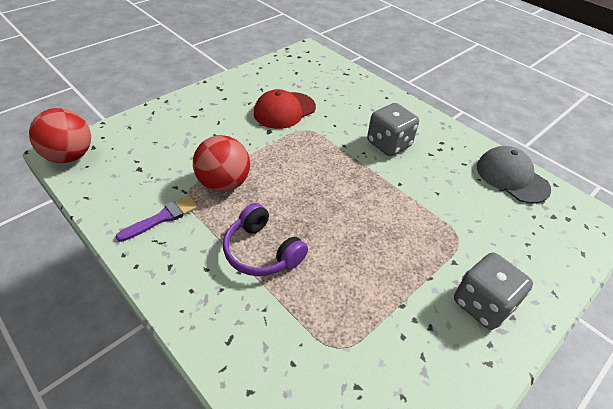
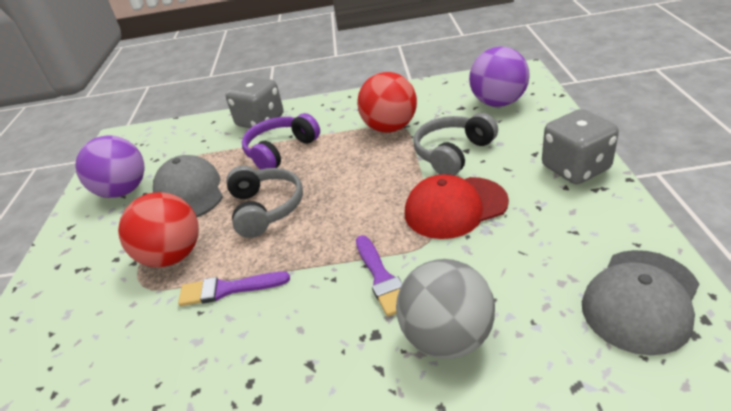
grey ball: 0 -> 1
grey cap: 1 -> 2
grey headphones: 0 -> 2
purple ball: 0 -> 2
purple brush: 1 -> 2

